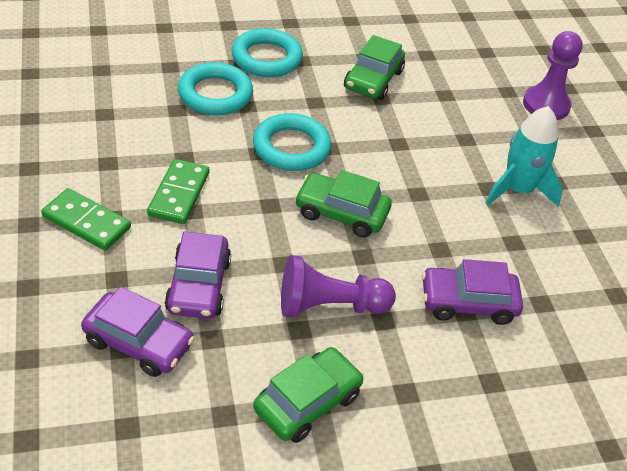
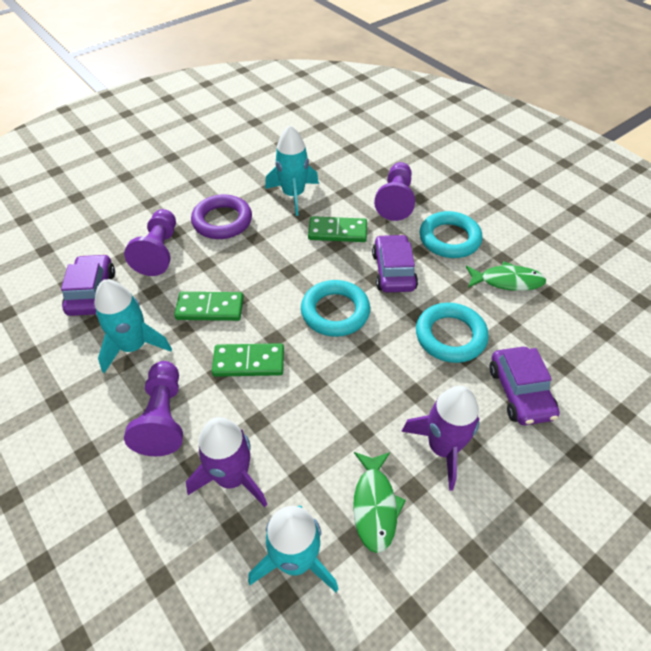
green car: 3 -> 0
green domino: 2 -> 3
green fish: 0 -> 2
purple pawn: 2 -> 3
purple ring: 0 -> 1
purple rocket: 0 -> 2
turquoise rocket: 1 -> 3

